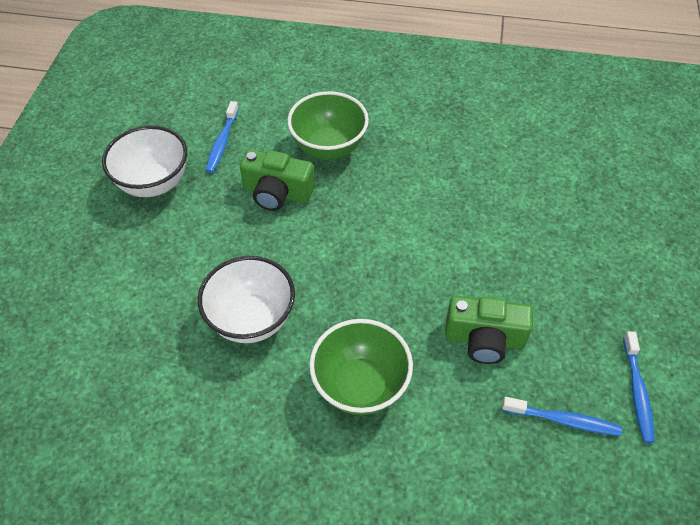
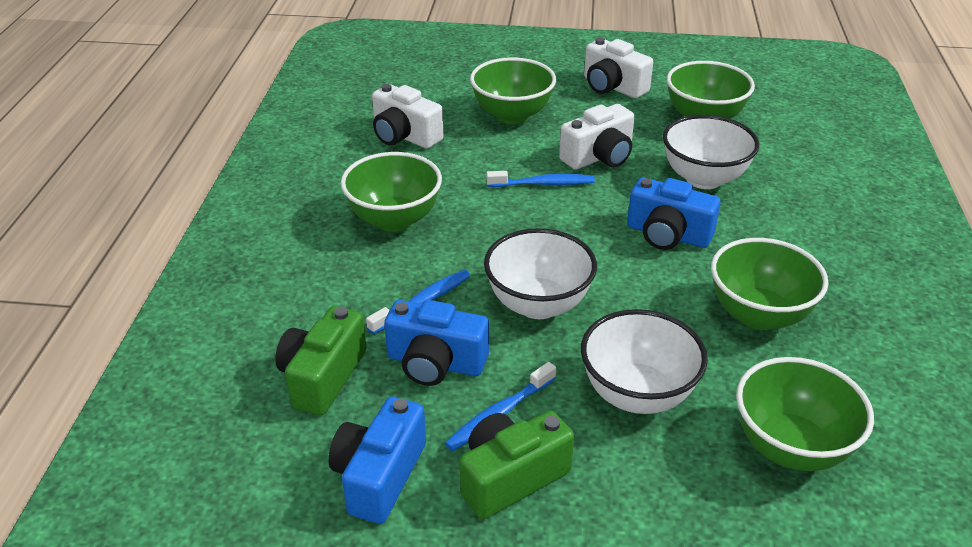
blue camera: 0 -> 3
green bowl: 2 -> 5
white bowl: 2 -> 3
white camera: 0 -> 3

